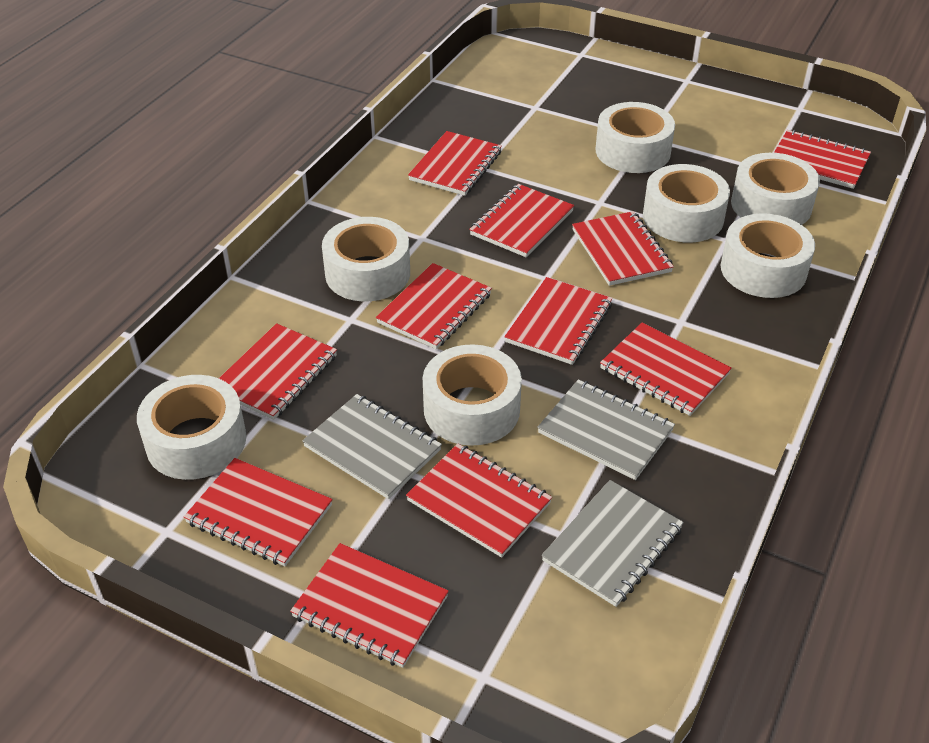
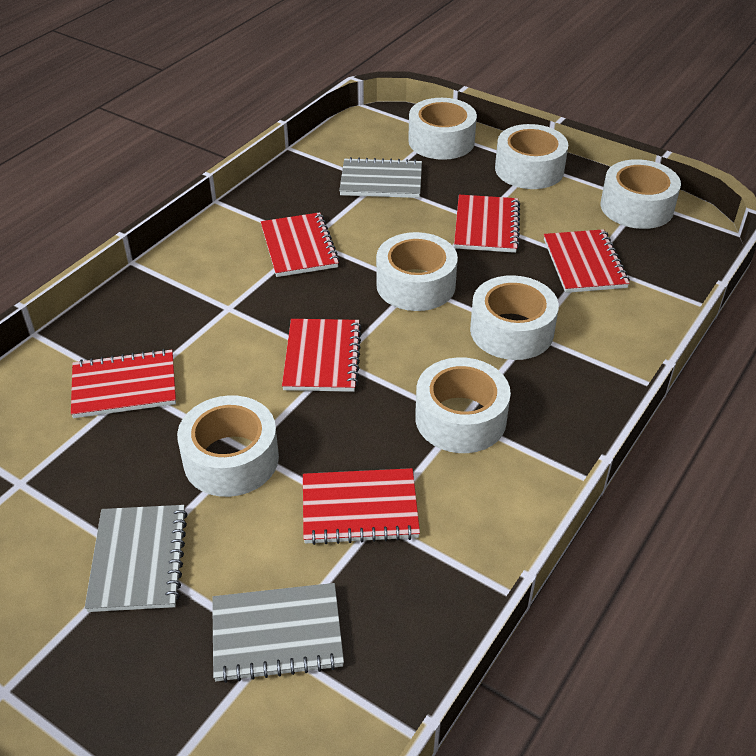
red notebook: 11 -> 6

